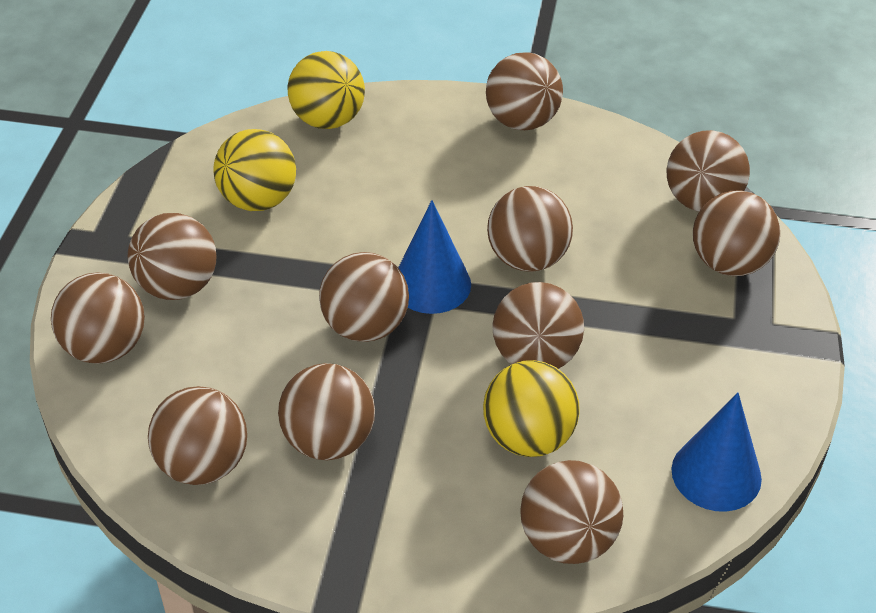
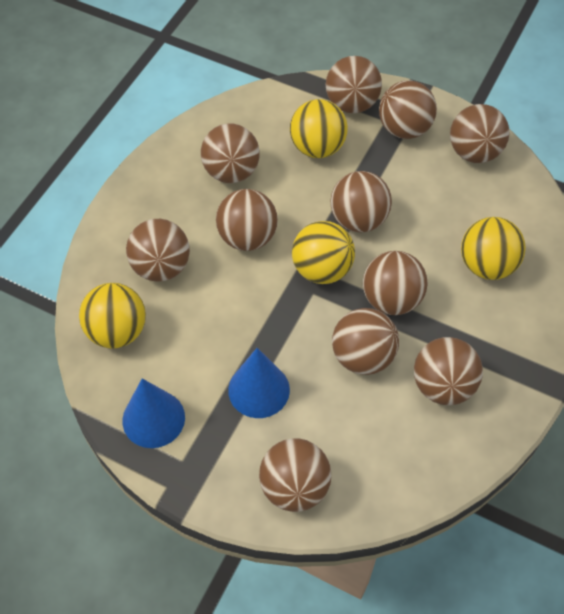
yellow ball: 3 -> 4

